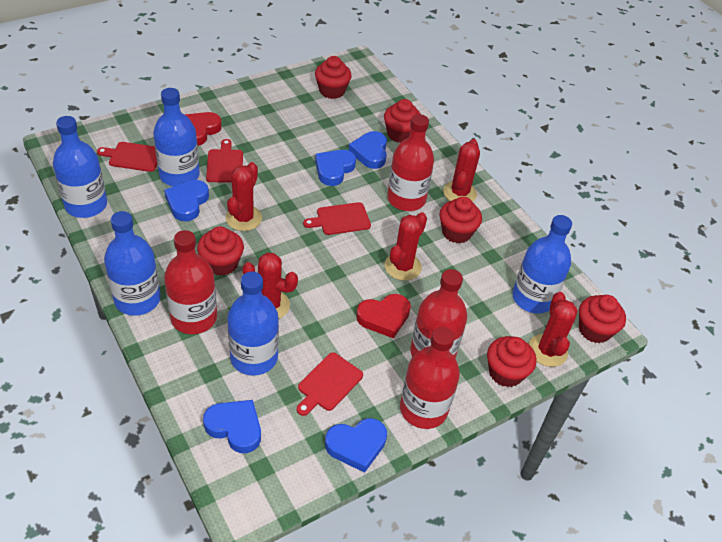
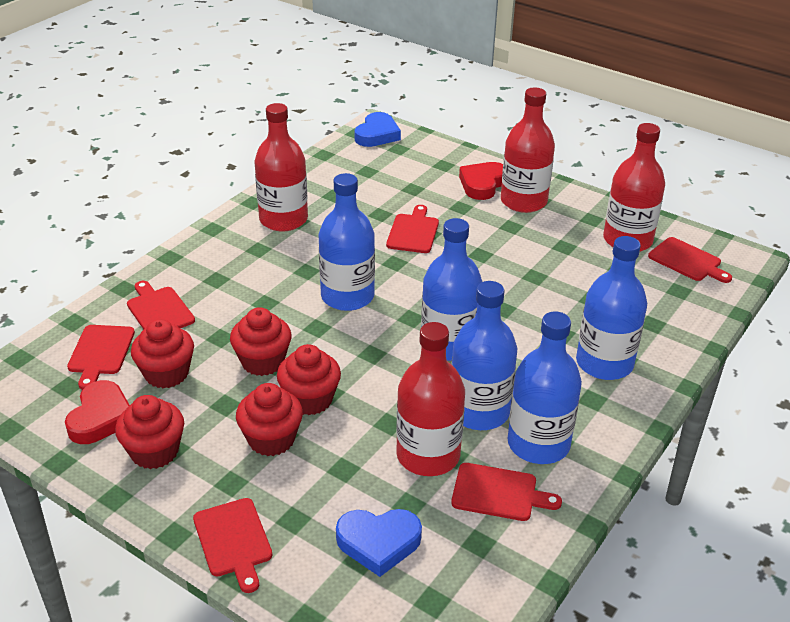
blue heart: 5 -> 2
red cactus: 5 -> 0
red cupcake: 6 -> 5
red cutting board: 4 -> 6

